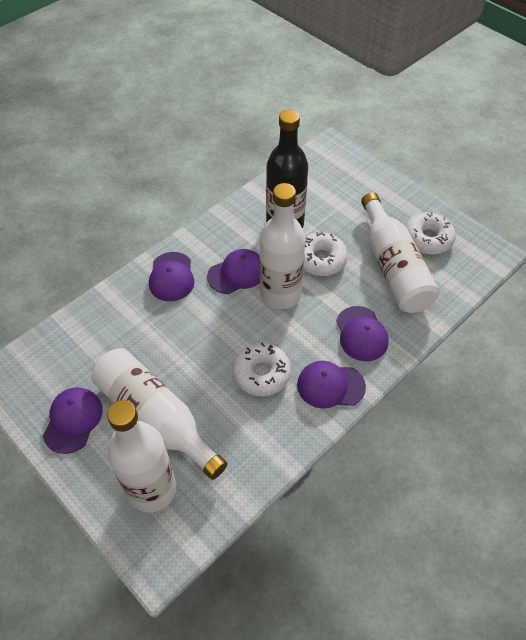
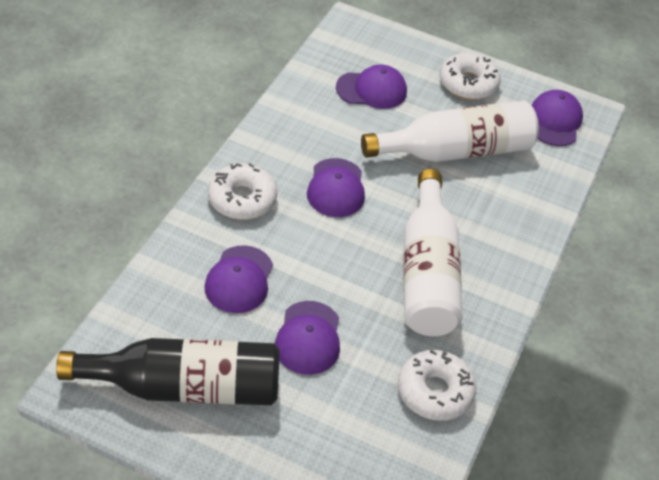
white bottle: 4 -> 2

